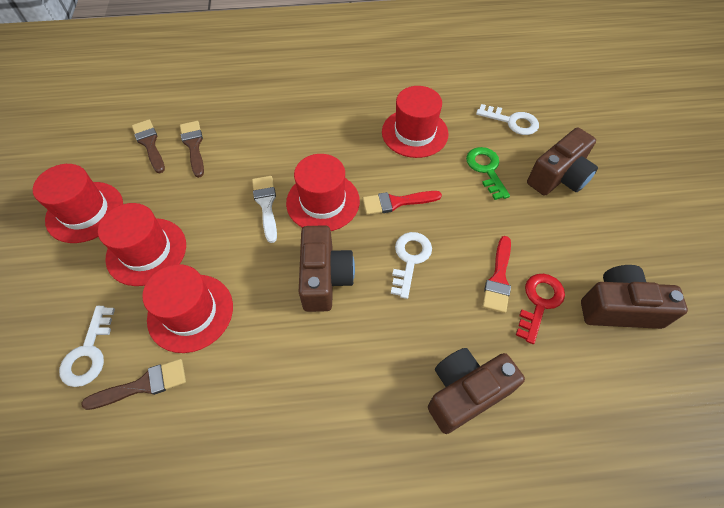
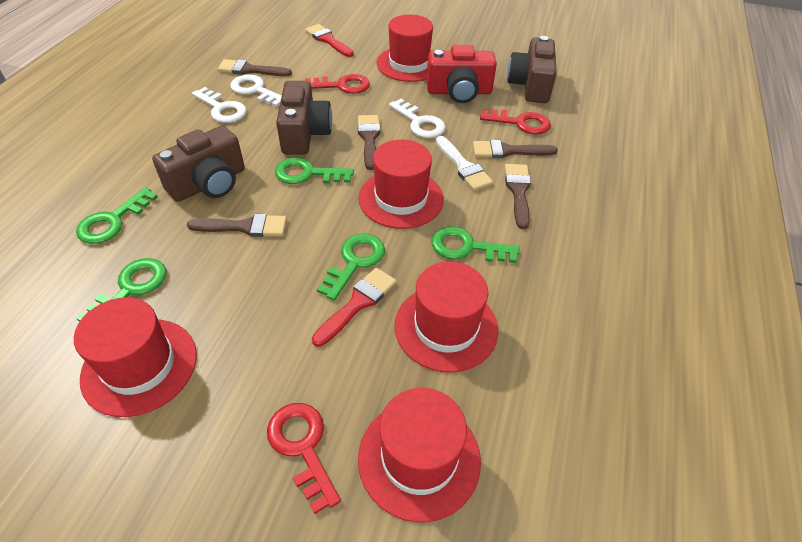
brown brush: 3 -> 5
brown camera: 4 -> 3
green key: 1 -> 5
red camera: 0 -> 1
red key: 1 -> 3

